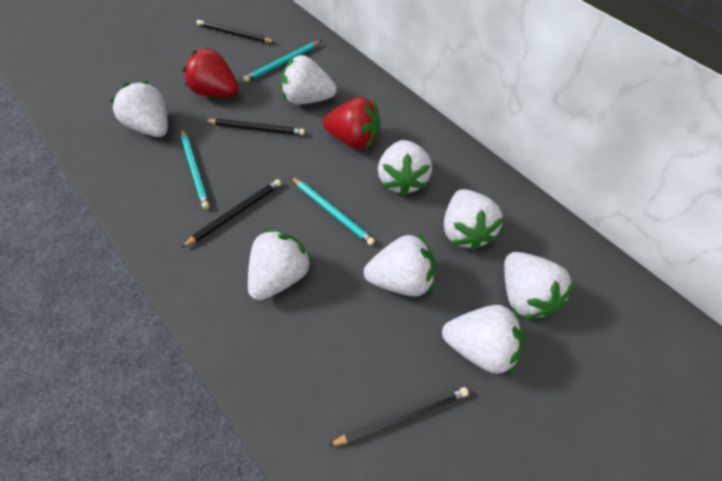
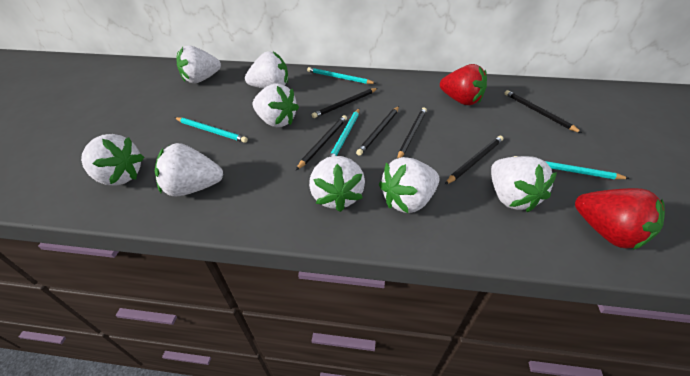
black pencil: 4 -> 6
turquoise pencil: 3 -> 4

